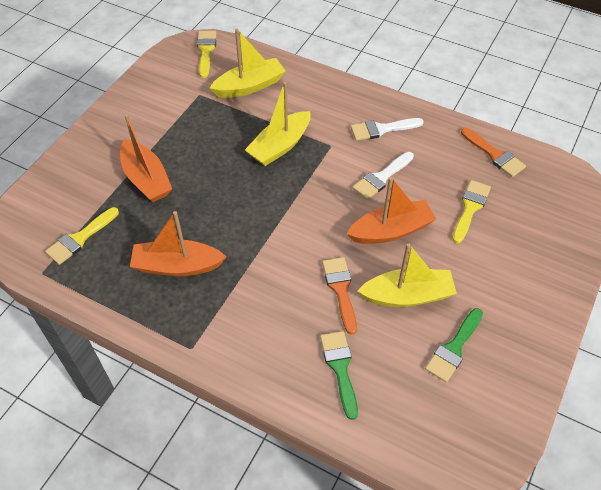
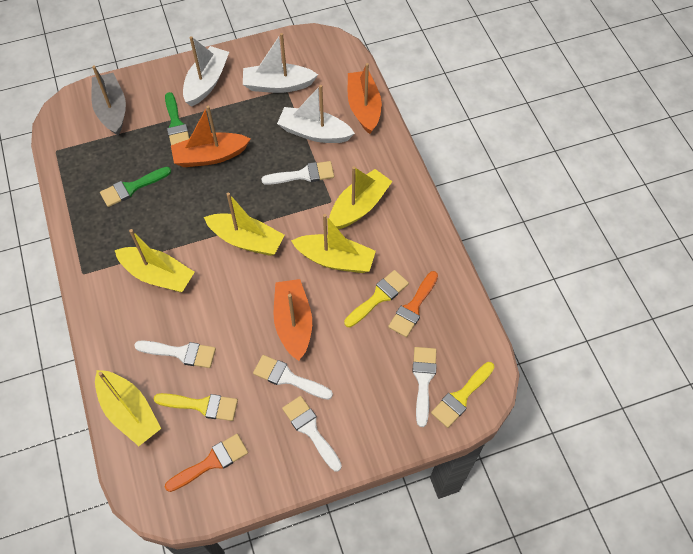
grey boat: 0 -> 1
white boat: 0 -> 3
white brush: 2 -> 5
yellow boat: 3 -> 5

